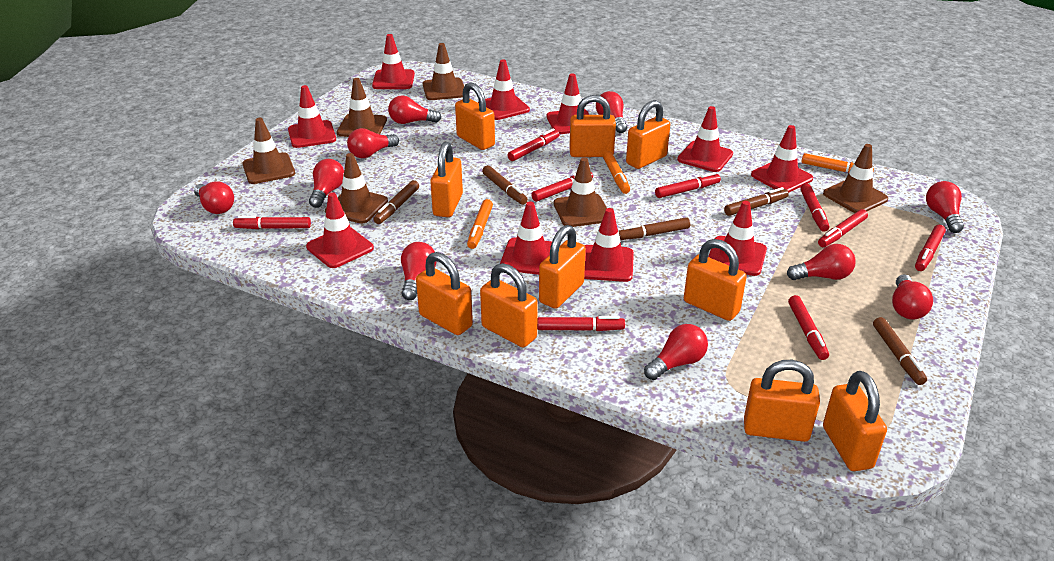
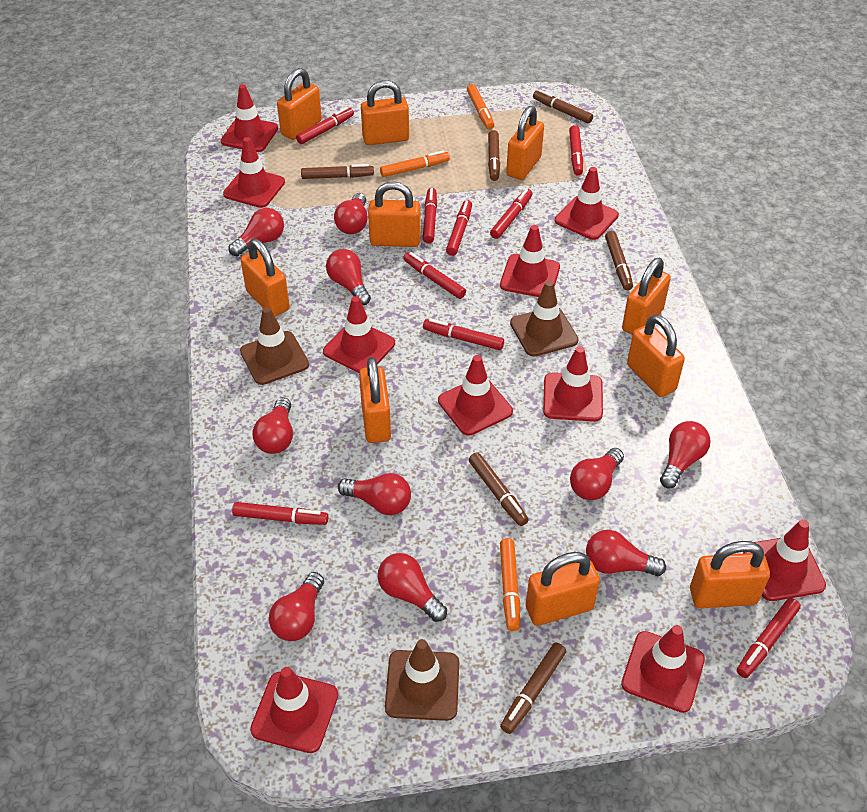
brown marker: 5 -> 6
brown traffic cone: 6 -> 3

